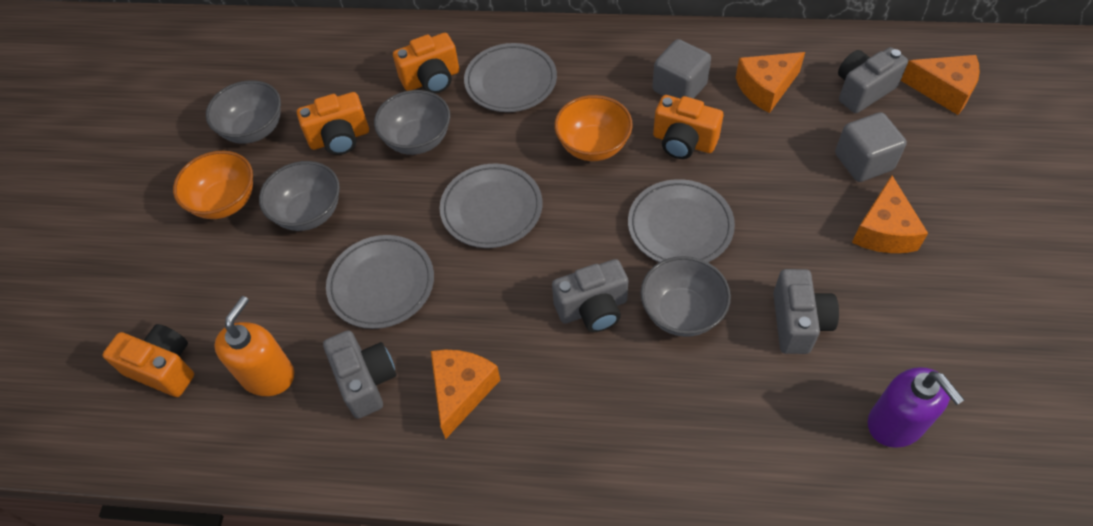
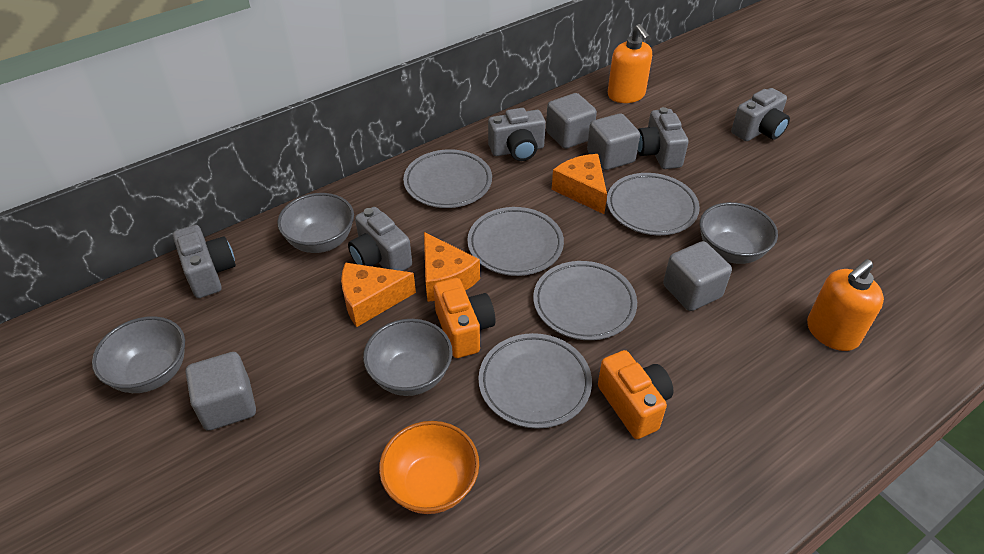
grey camera: 4 -> 5
grey cube: 2 -> 4
grey plate: 4 -> 5
orange bowl: 2 -> 1
orange camera: 4 -> 2
orange cheese: 4 -> 3
orange soap dispenser: 1 -> 2
purple soap dispenser: 1 -> 0

